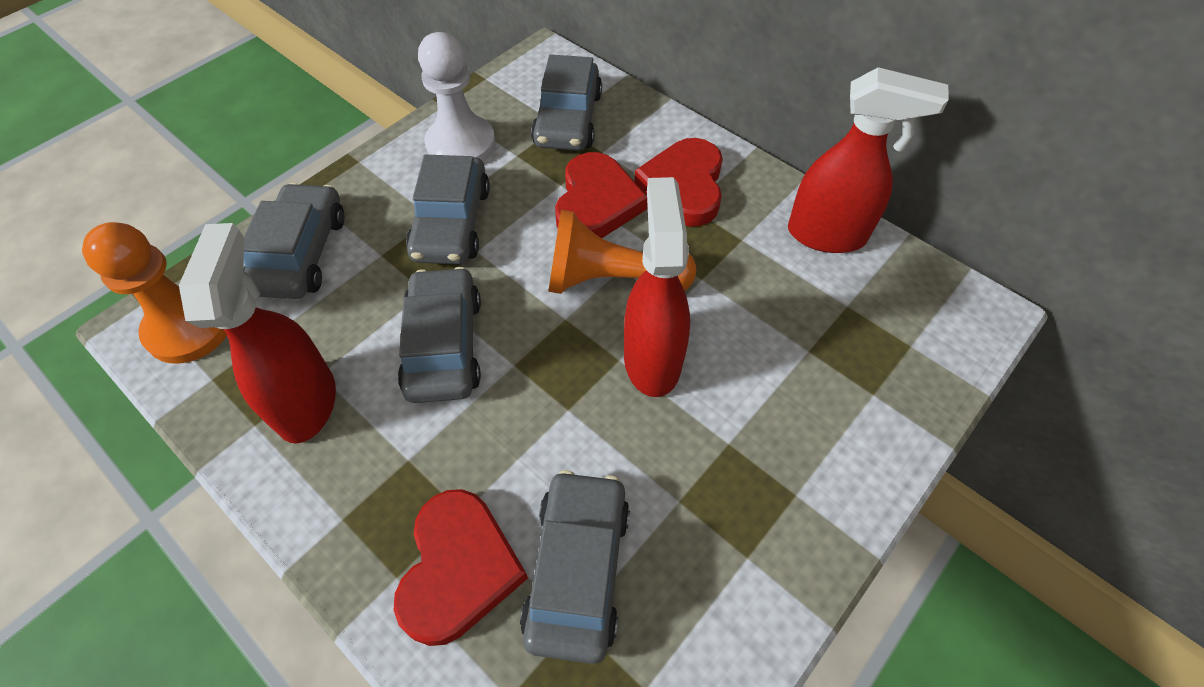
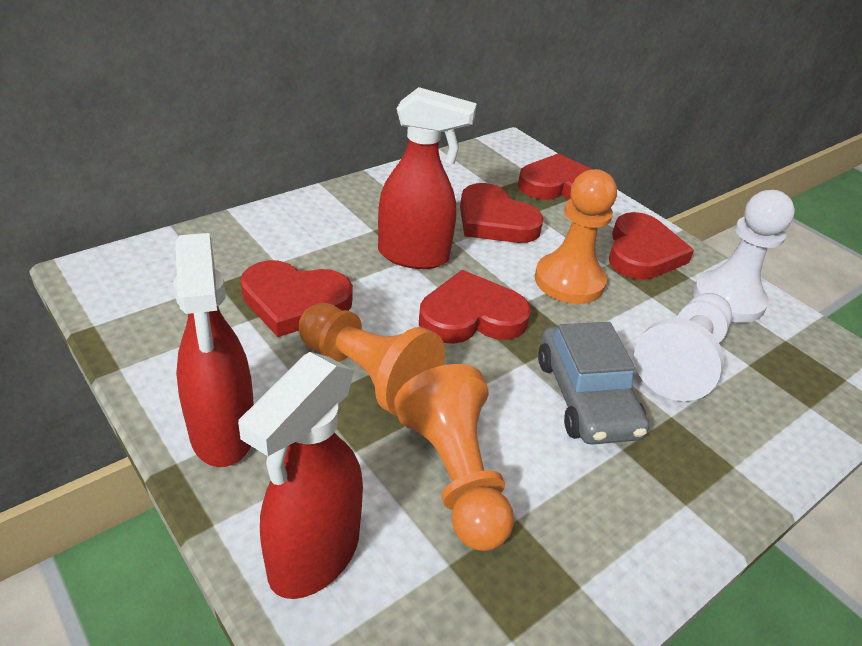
grey car: 5 -> 1
orange pawn: 2 -> 3
red heart: 3 -> 5
white pawn: 1 -> 2

